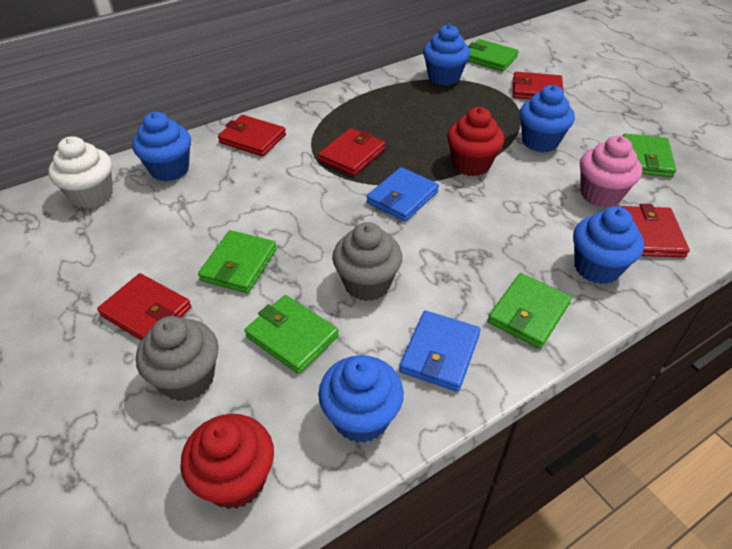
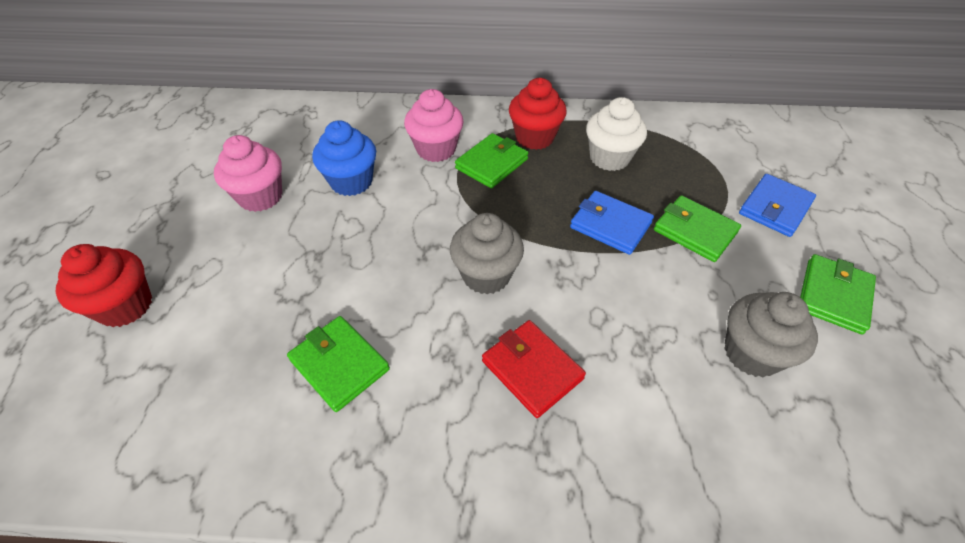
blue cupcake: 5 -> 1
green wallet: 5 -> 4
pink cupcake: 1 -> 2
red wallet: 5 -> 1

